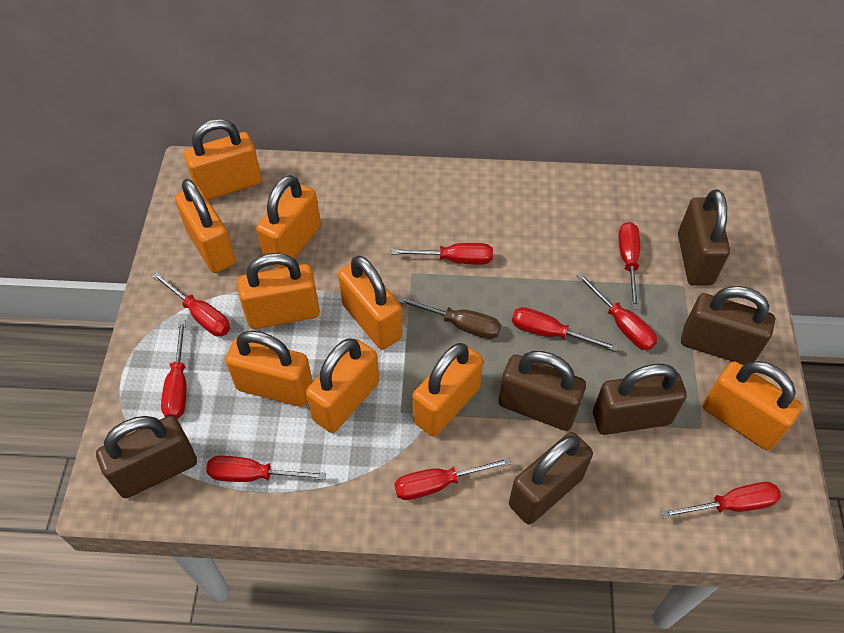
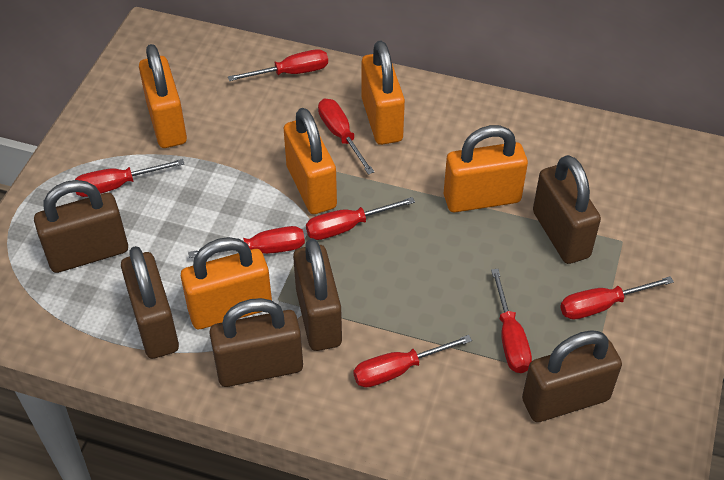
brown screwdriver: 1 -> 0
orange padlock: 9 -> 5
red screwdriver: 9 -> 8

